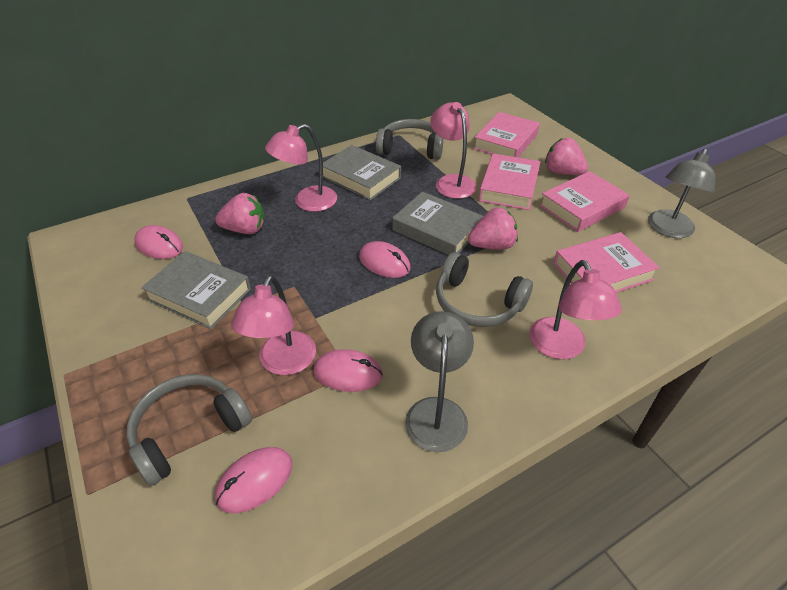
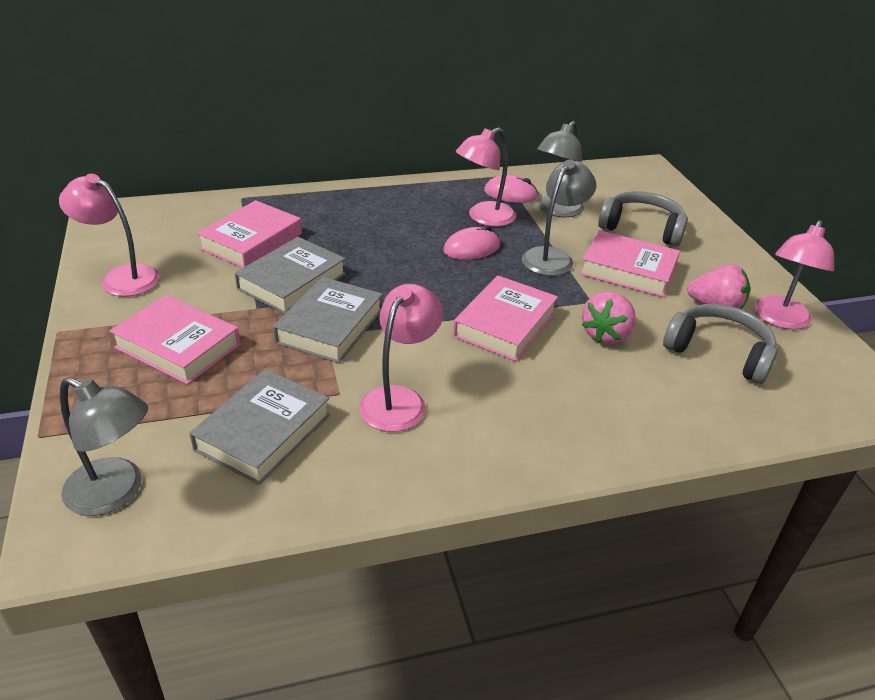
grey headphones: 3 -> 2
grey lamp: 2 -> 3
pink mouse: 4 -> 2
pink strawberry: 3 -> 2

